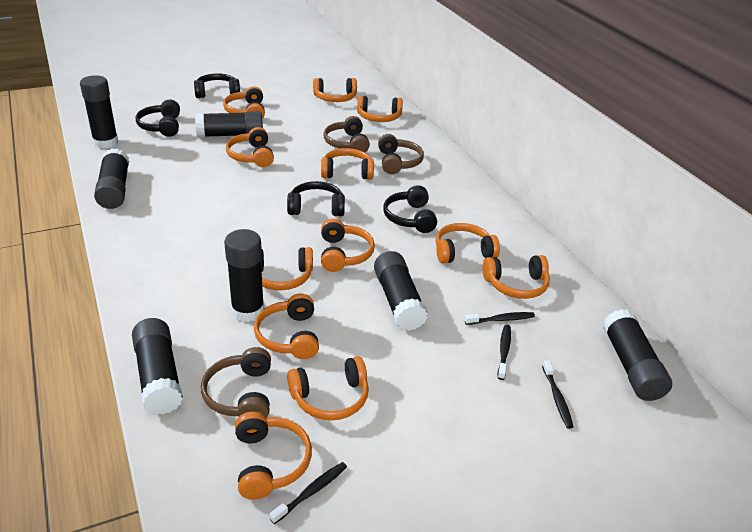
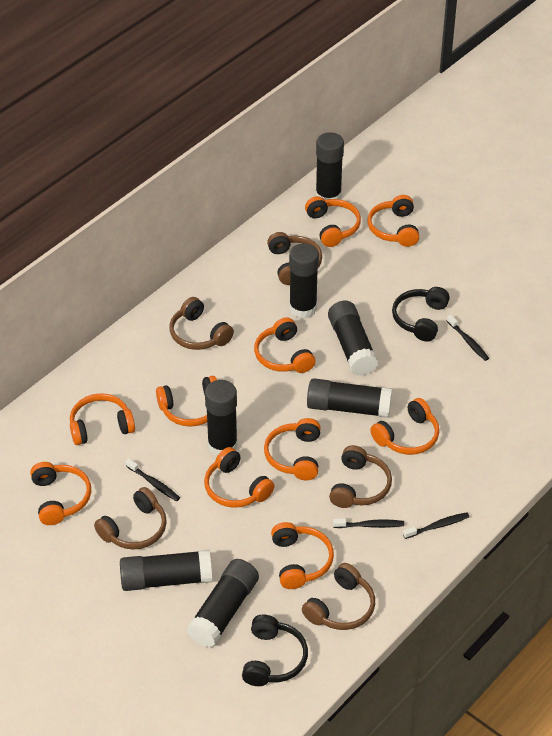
black headphones: 4 -> 2
brown headphones: 3 -> 5
orange headphones: 12 -> 10

